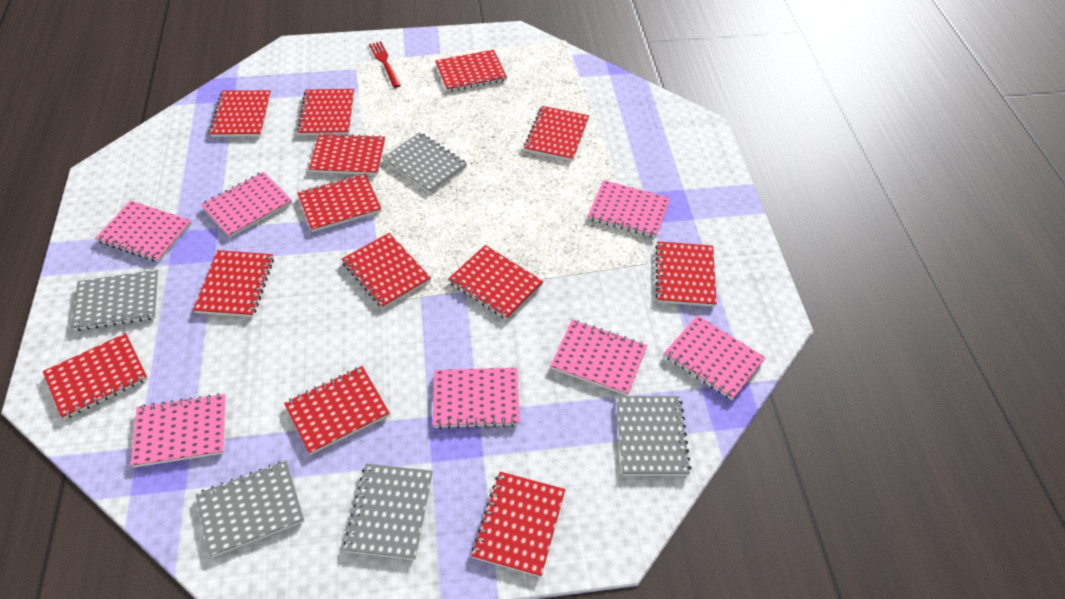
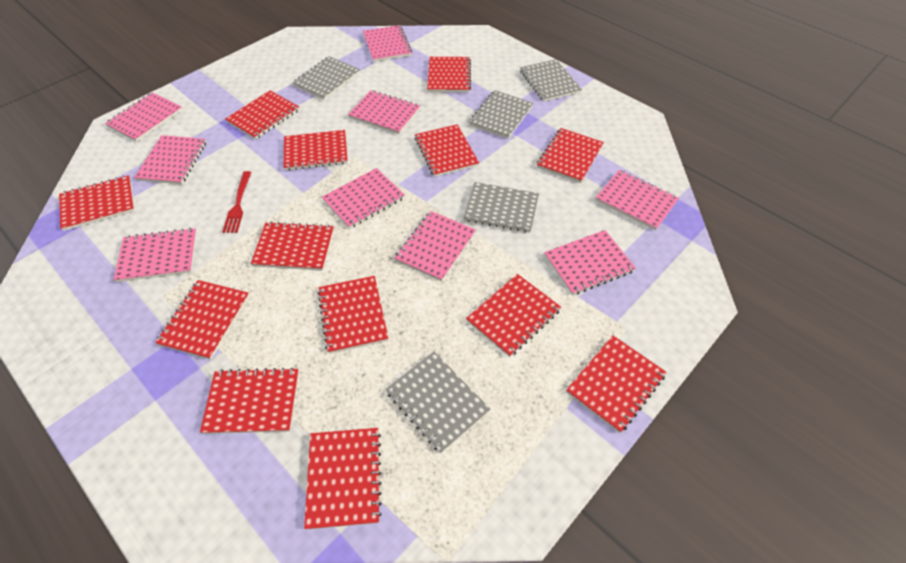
pink notebook: 7 -> 9

